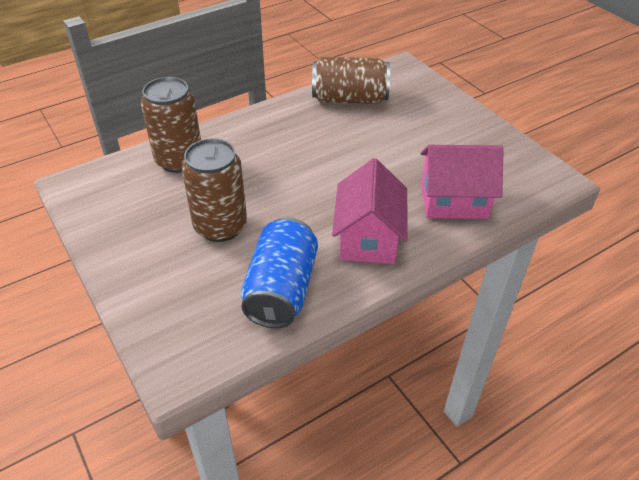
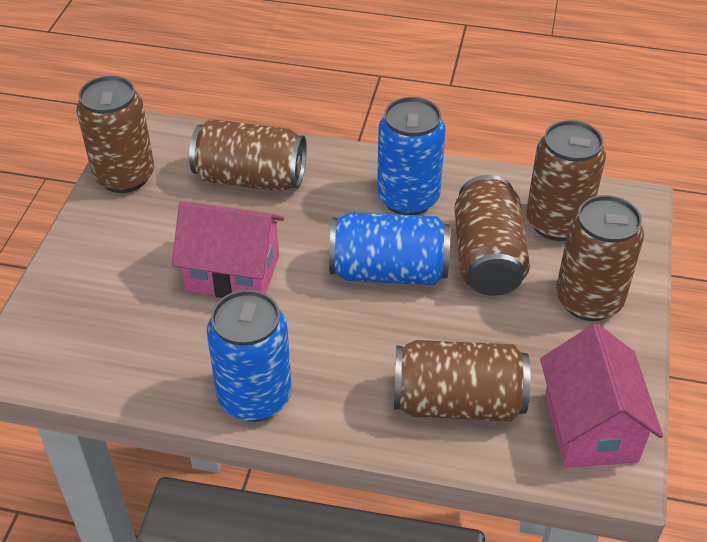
blue can: 1 -> 3
brown can: 3 -> 6

